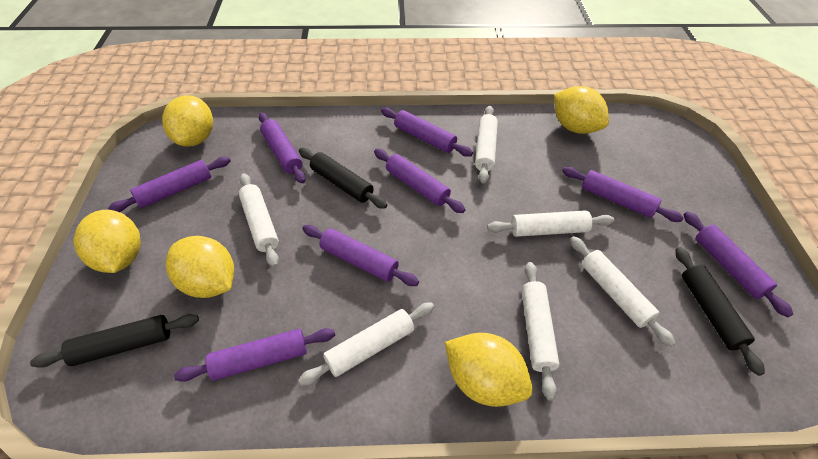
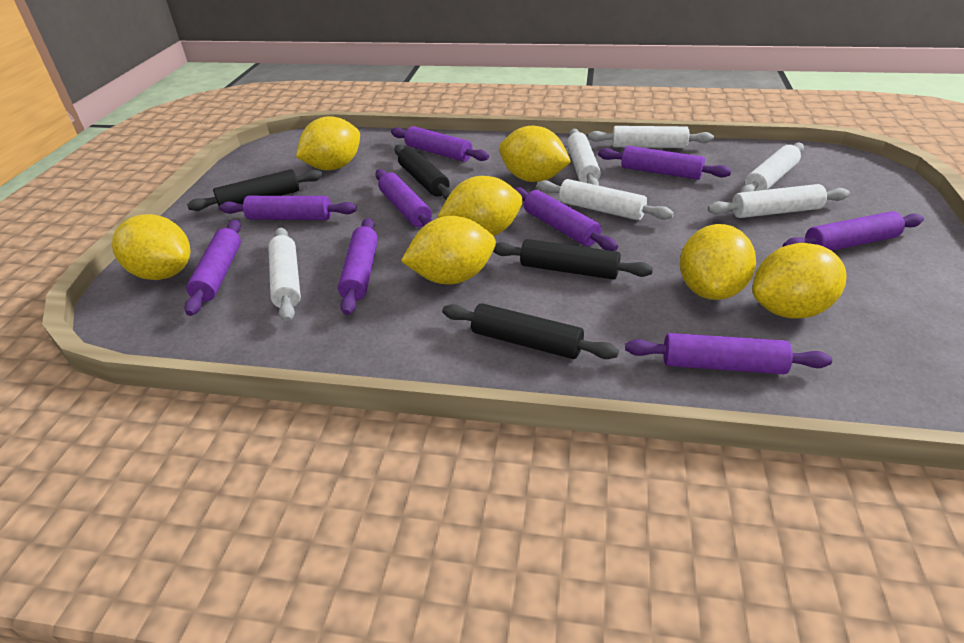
black rolling pin: 3 -> 4
purple rolling pin: 8 -> 9
yellow lemon: 5 -> 7

